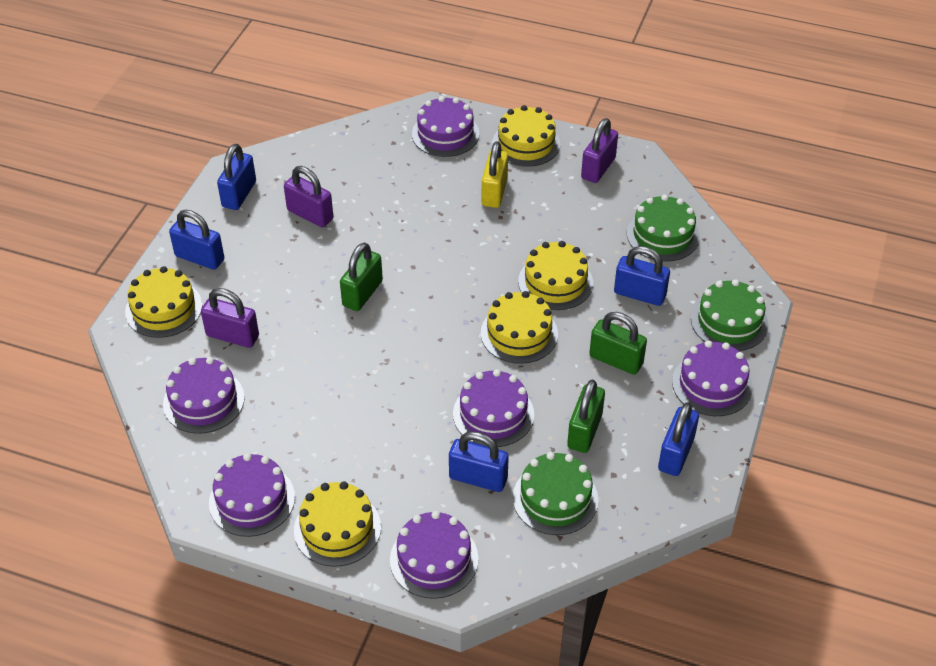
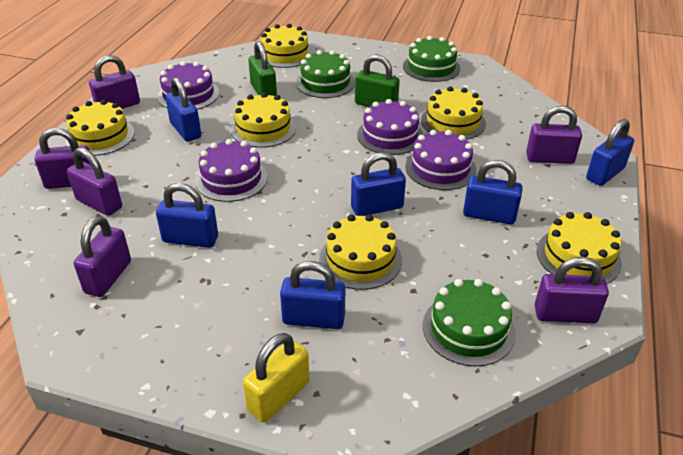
blue padlock: 5 -> 6
green padlock: 3 -> 2
purple cake: 6 -> 4
purple padlock: 3 -> 6
yellow cake: 5 -> 6

